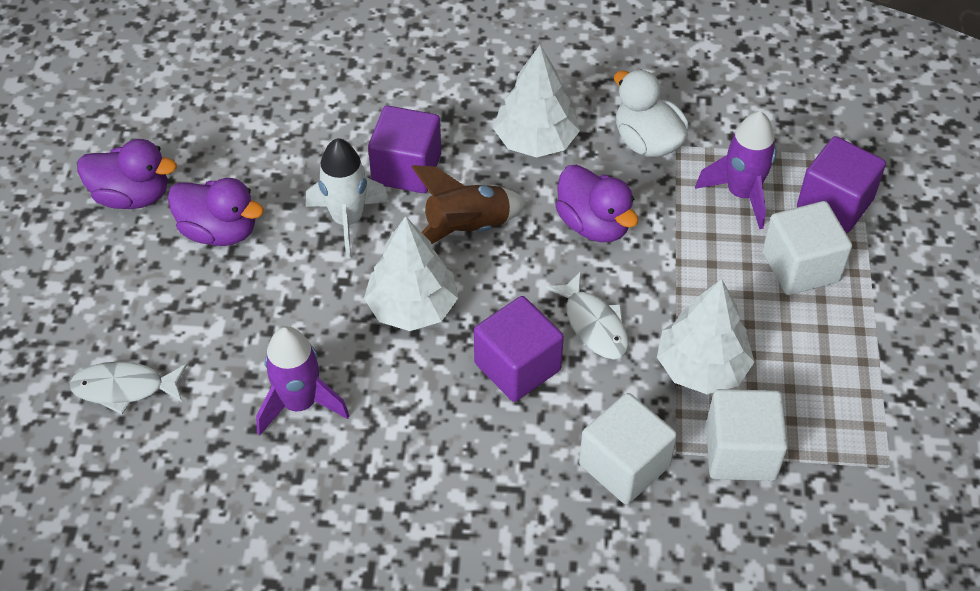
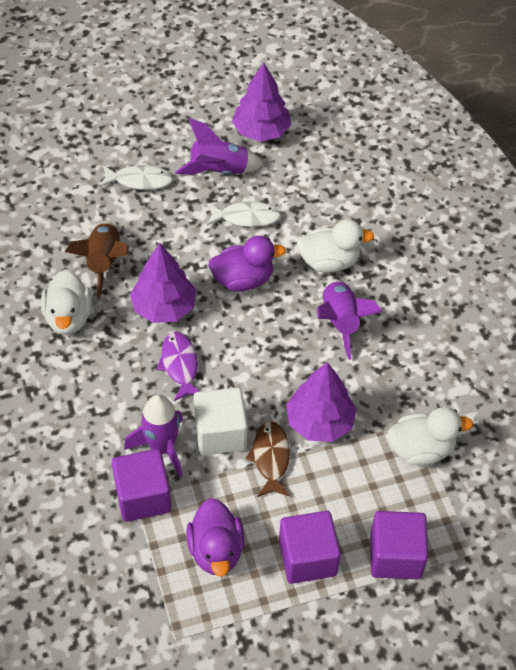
brown fish: 0 -> 1
purple duck: 3 -> 2
purple fish: 0 -> 1
purple rocket: 2 -> 3
purple tree: 0 -> 3
white cube: 3 -> 1
white duck: 1 -> 3
white rocket: 1 -> 0
white tree: 3 -> 0

